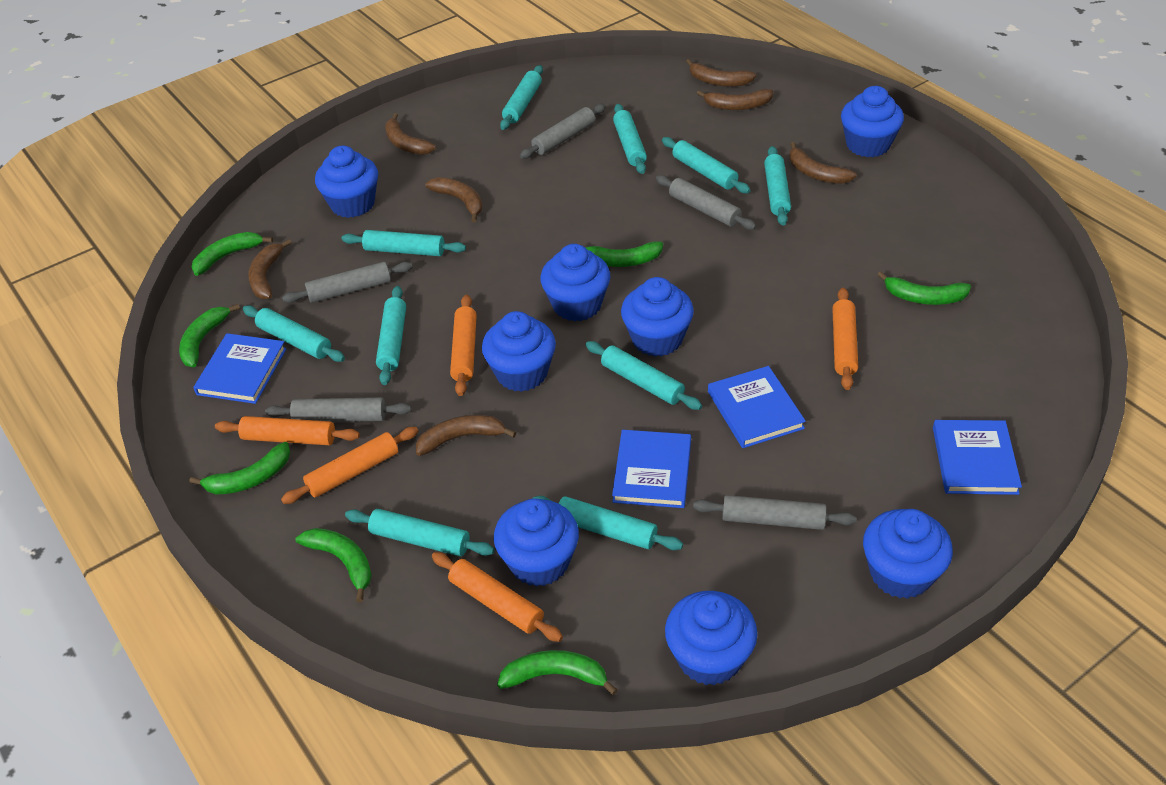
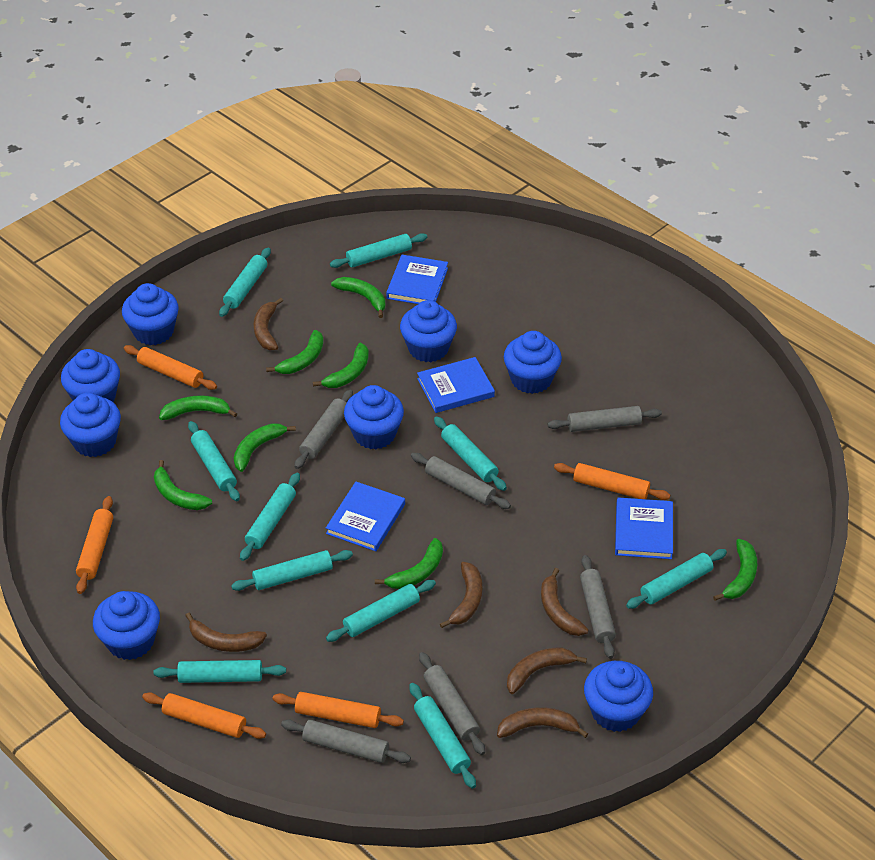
brown banana: 7 -> 6
green banana: 7 -> 8
grey rolling pin: 5 -> 6

